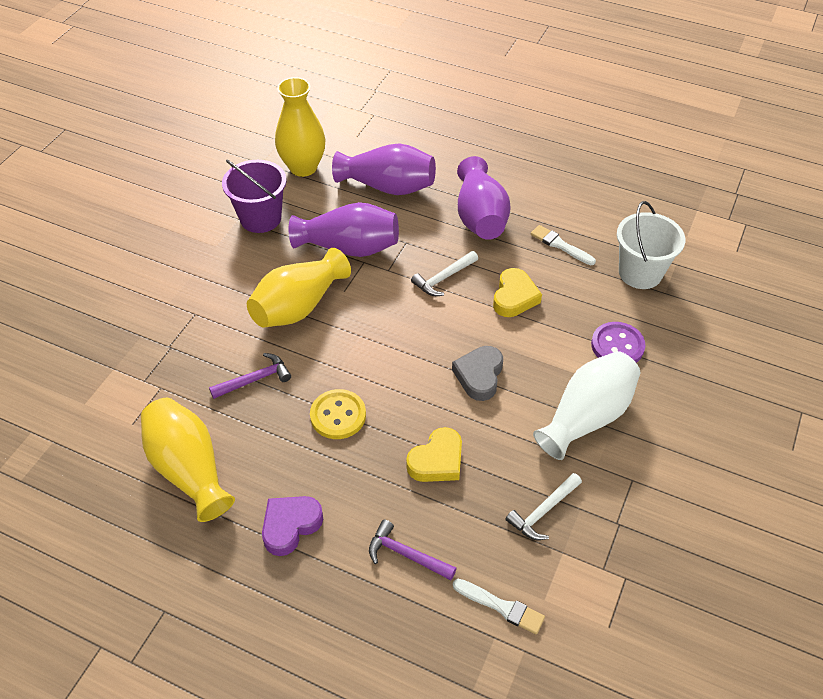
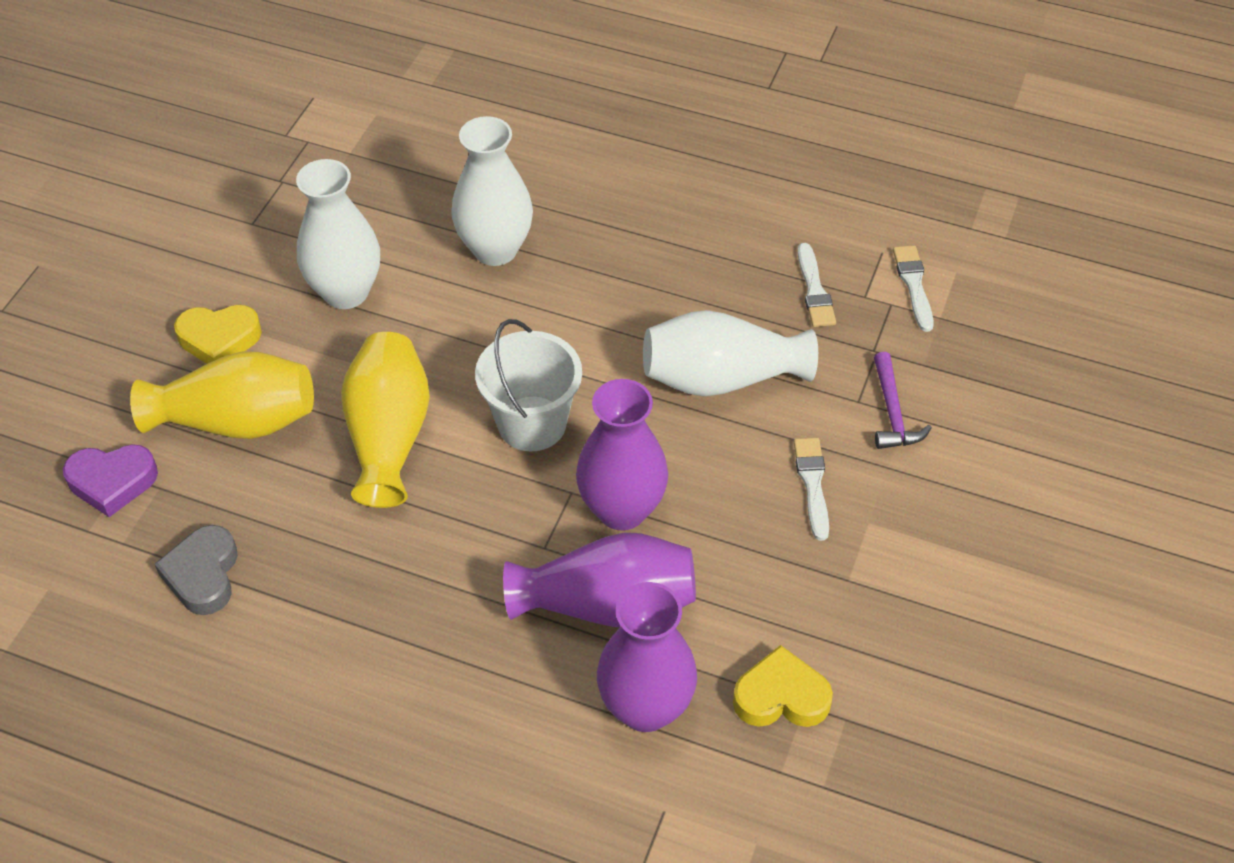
purple bucket: 1 -> 0
purple button: 1 -> 0
purple hammer: 2 -> 1
white brush: 2 -> 3
white hammer: 2 -> 0
white vase: 1 -> 3
yellow button: 1 -> 0
yellow vase: 3 -> 2

